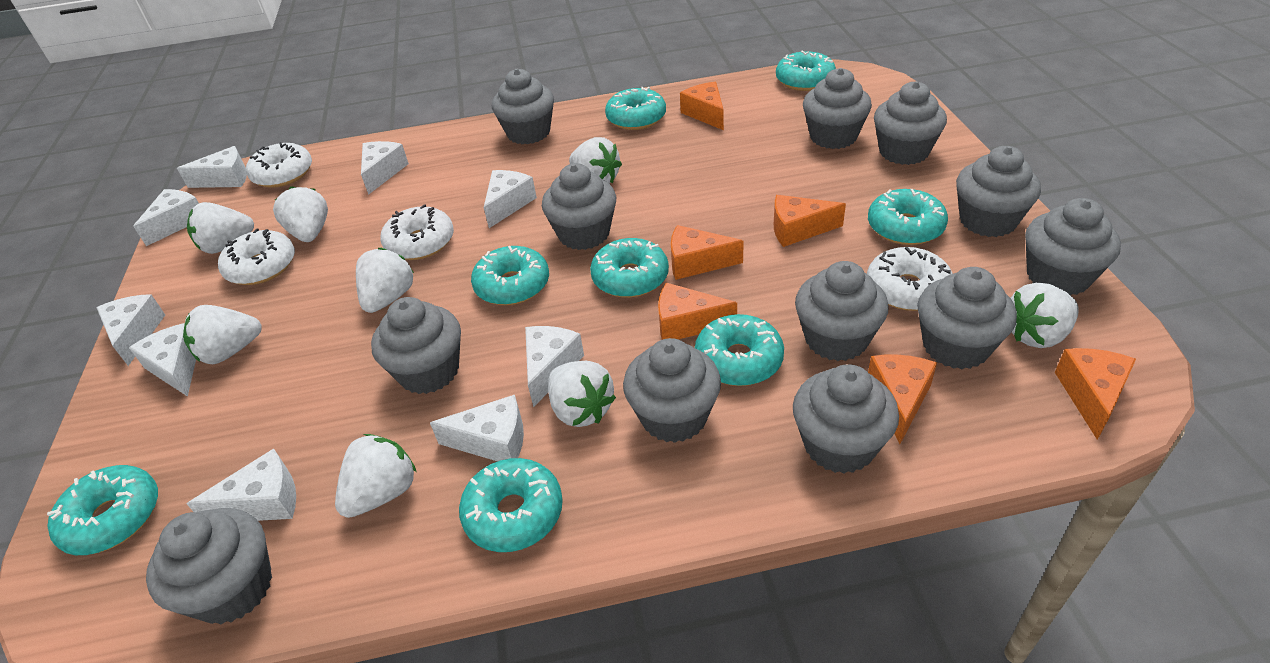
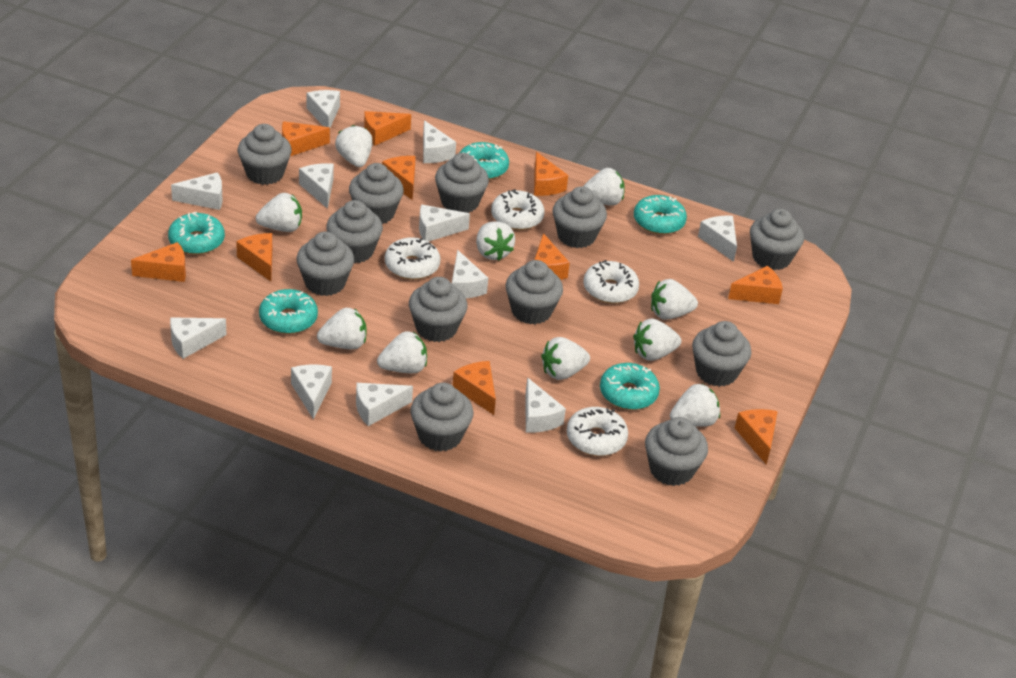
orange cheese: 6 -> 10
turquoise donut: 8 -> 5
white cheese: 9 -> 11
white strawberry: 8 -> 10

